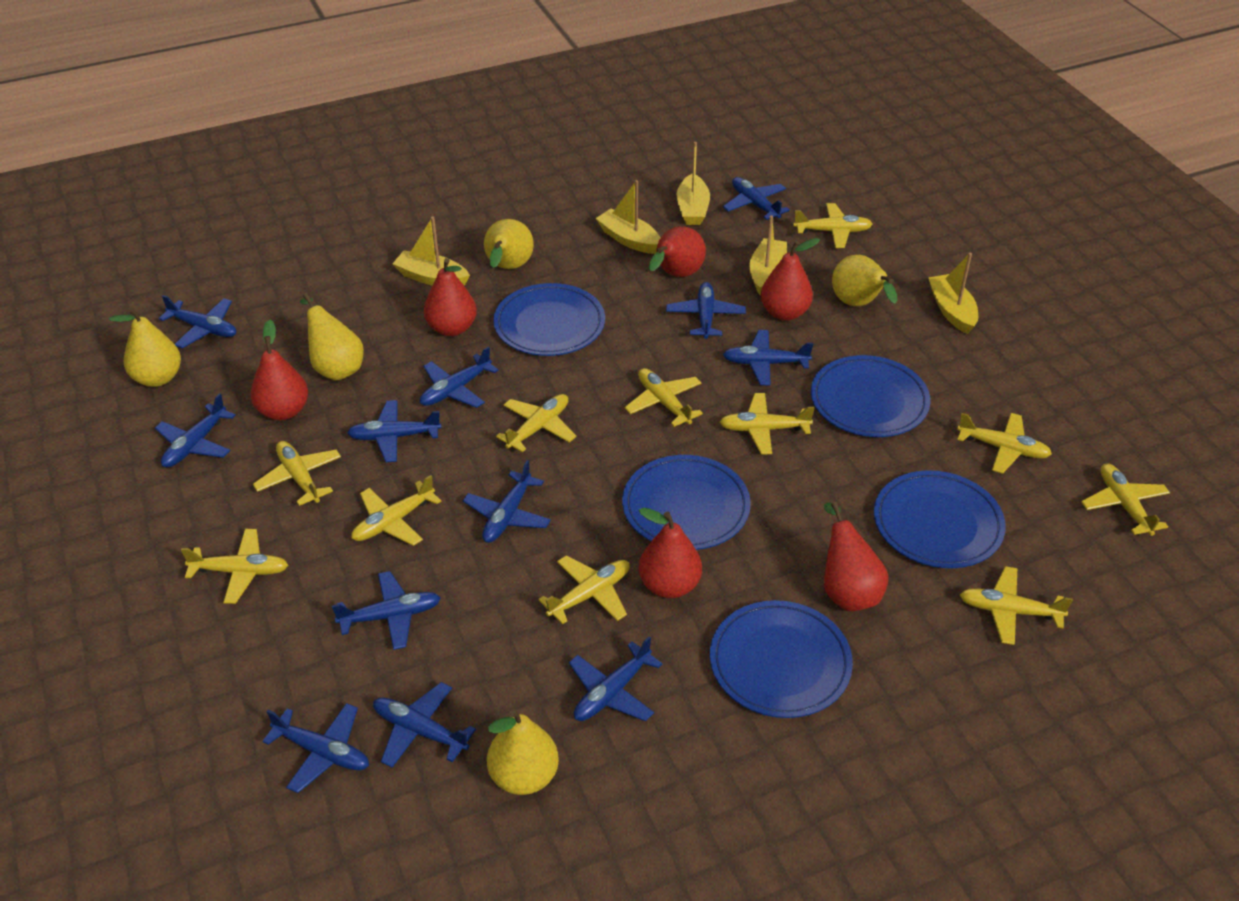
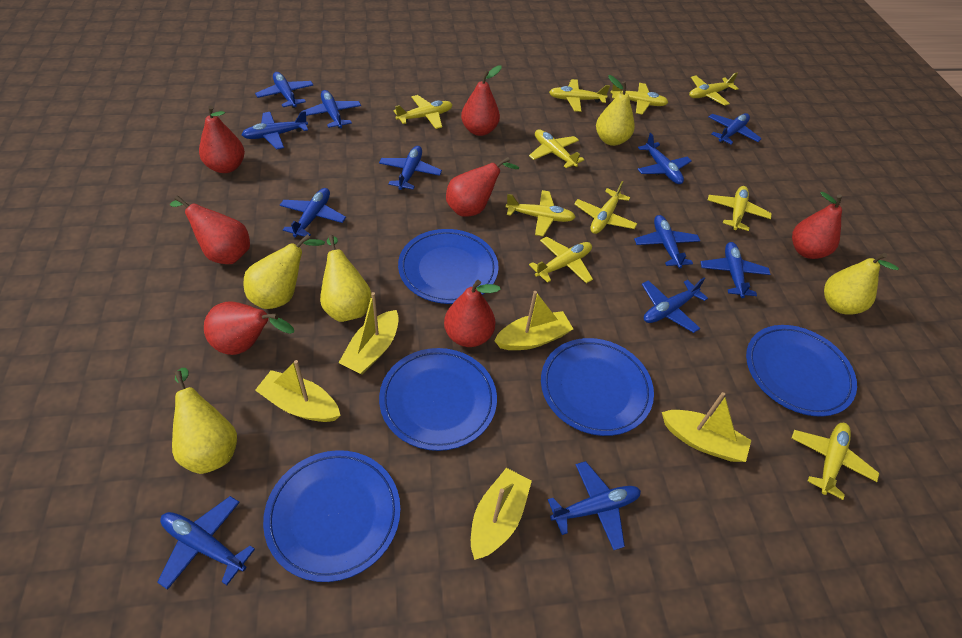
red pear: 6 -> 7
yellow plane: 11 -> 10

